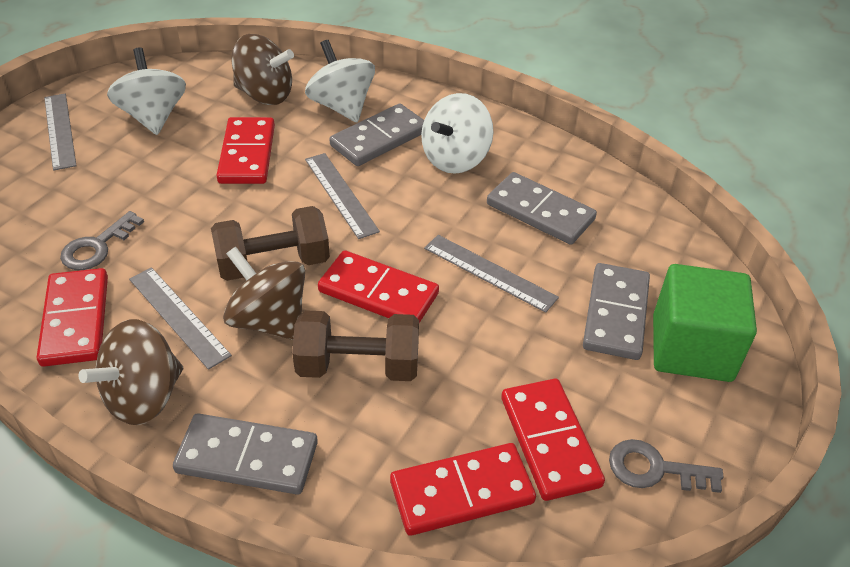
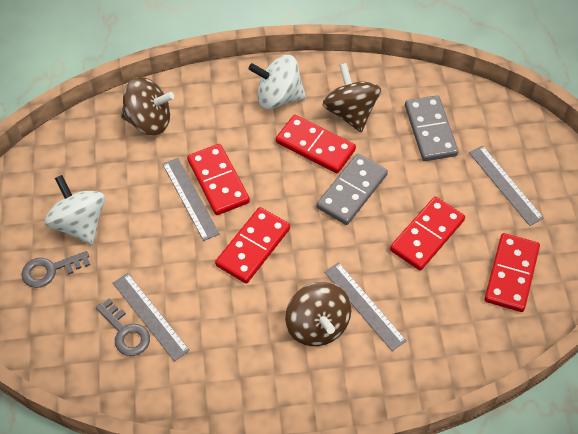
brown dumbbell: 2 -> 0
green cube: 1 -> 0
grey domino: 4 -> 2
white spinning top: 3 -> 2

